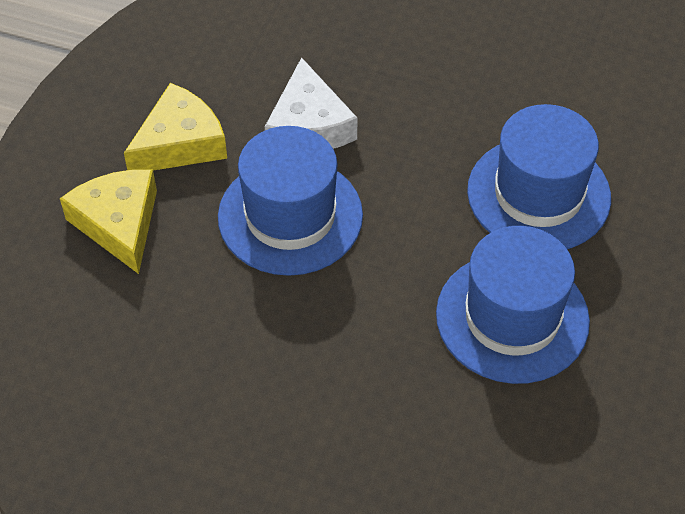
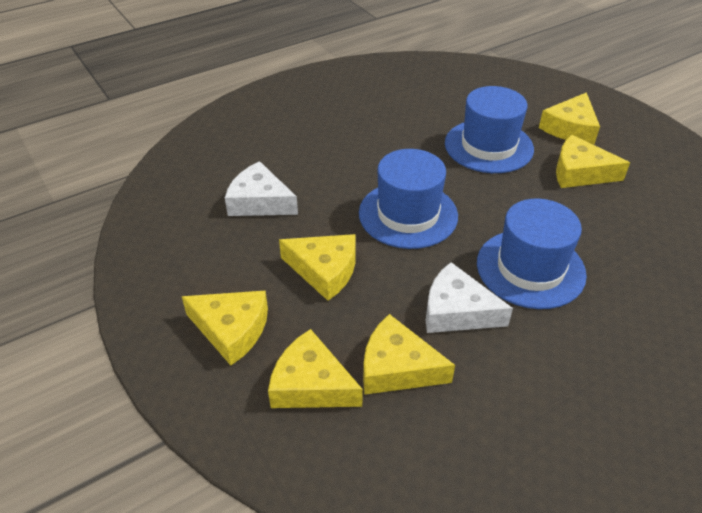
white cheese: 1 -> 2
yellow cheese: 2 -> 6

